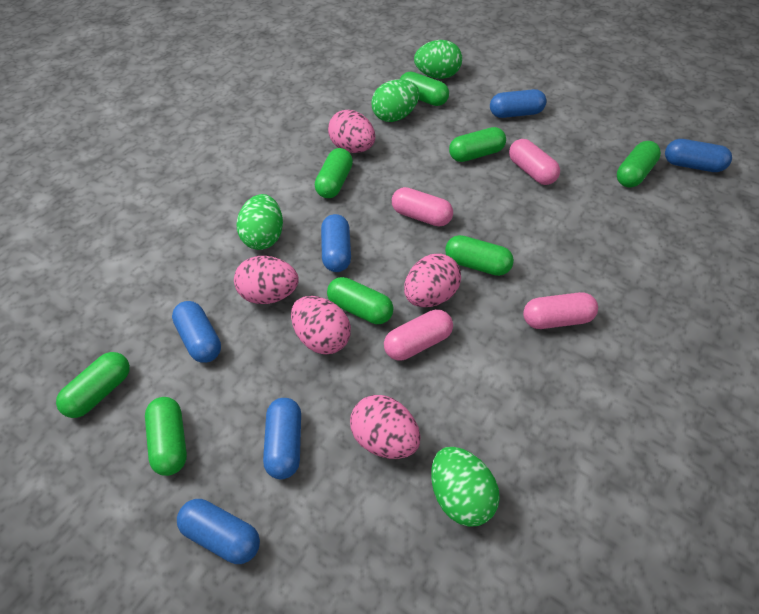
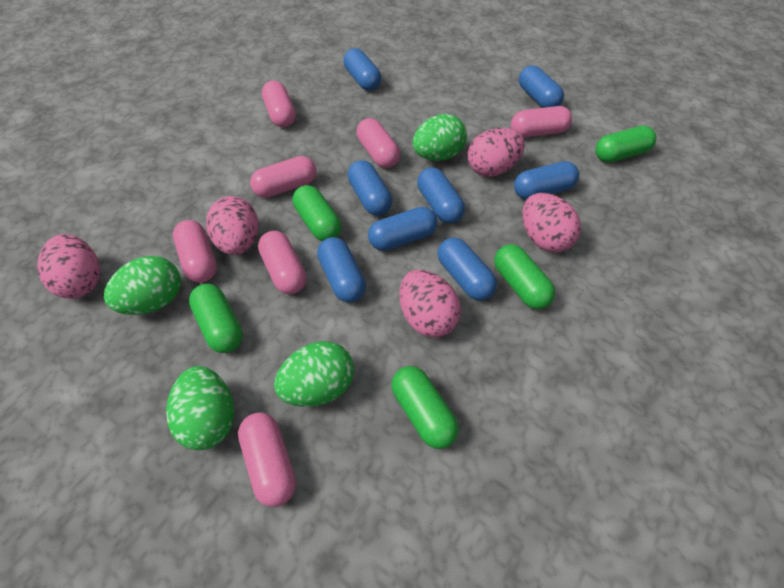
blue capsule: 6 -> 8
green capsule: 8 -> 5
pink capsule: 4 -> 7

